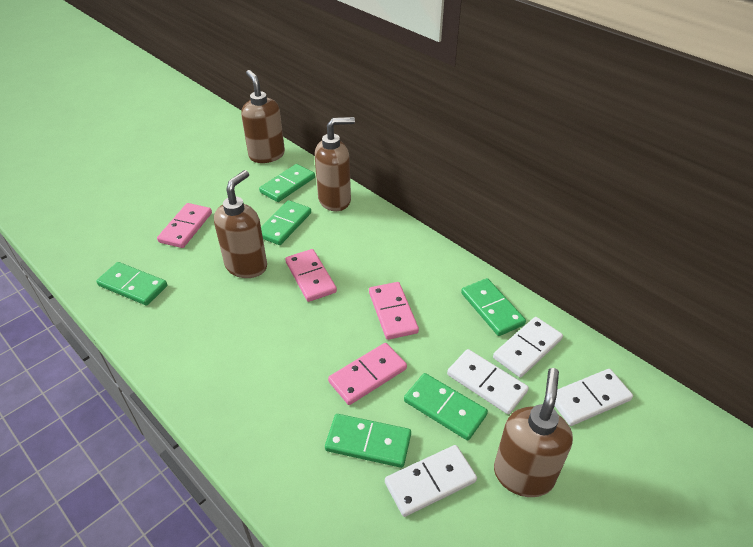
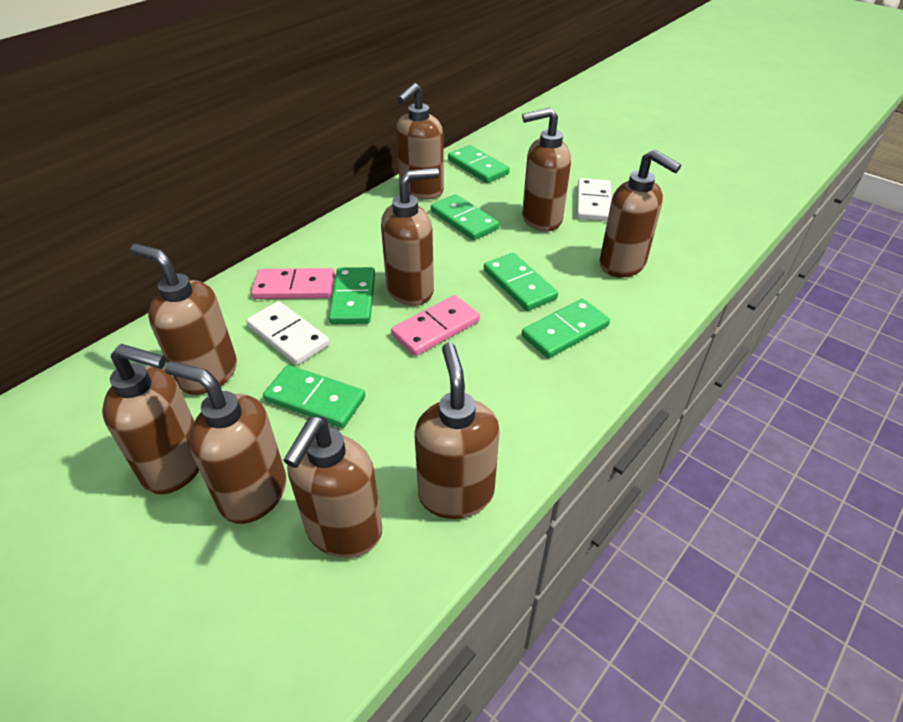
brown soap dispenser: 4 -> 9
pink domino: 4 -> 2
white domino: 4 -> 2

